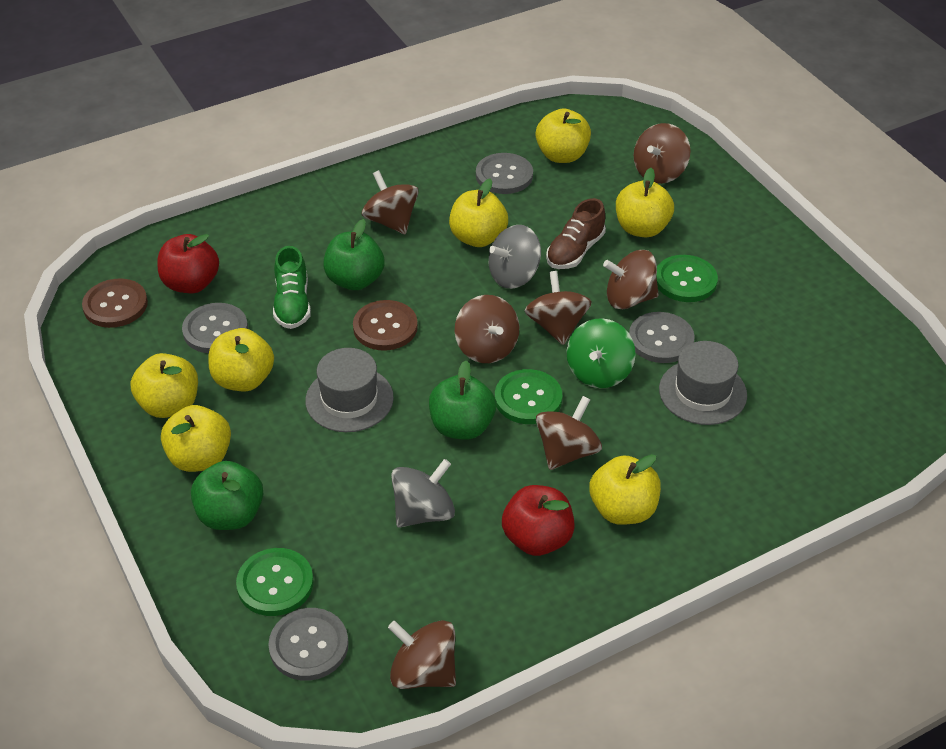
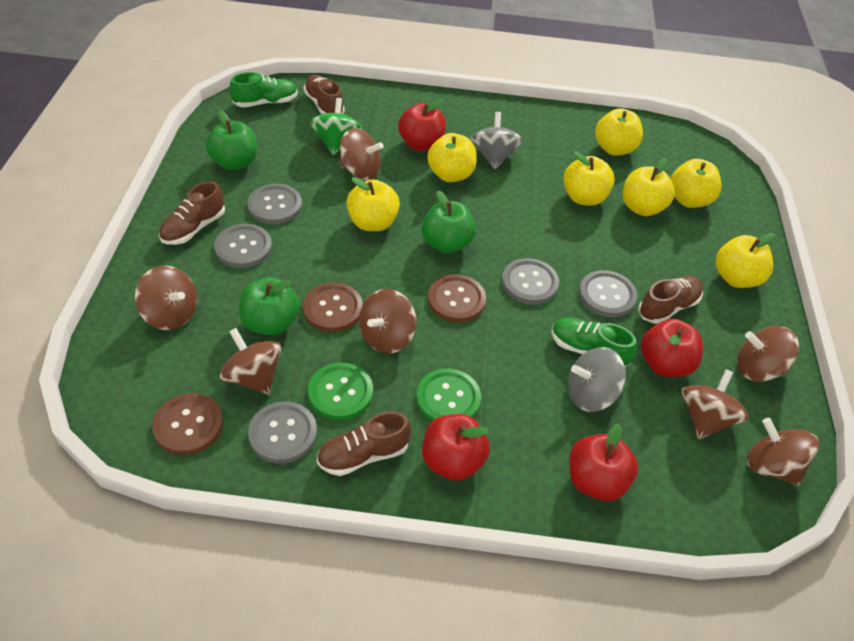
brown button: 2 -> 3
brown shoe: 1 -> 4
green button: 3 -> 2
green shoe: 1 -> 2
grey button: 4 -> 5
grey hat: 2 -> 0
red apple: 2 -> 4

